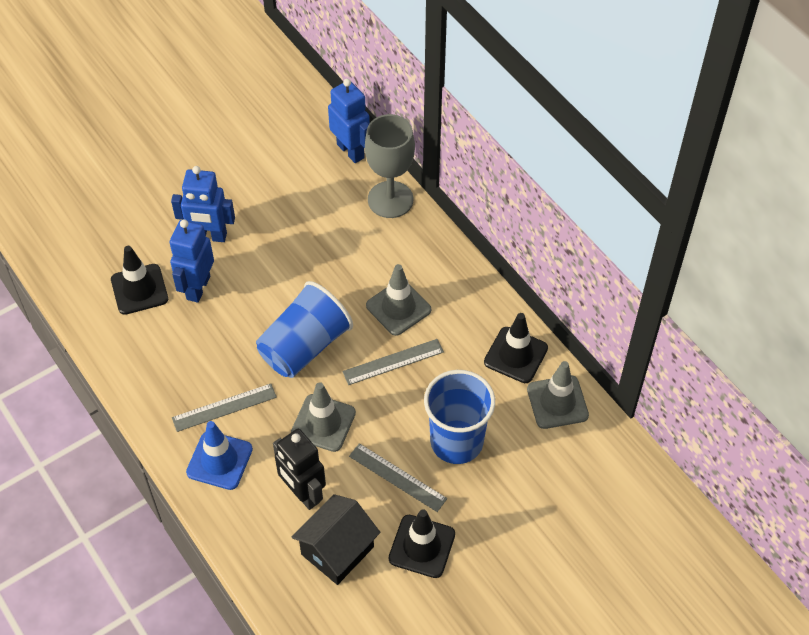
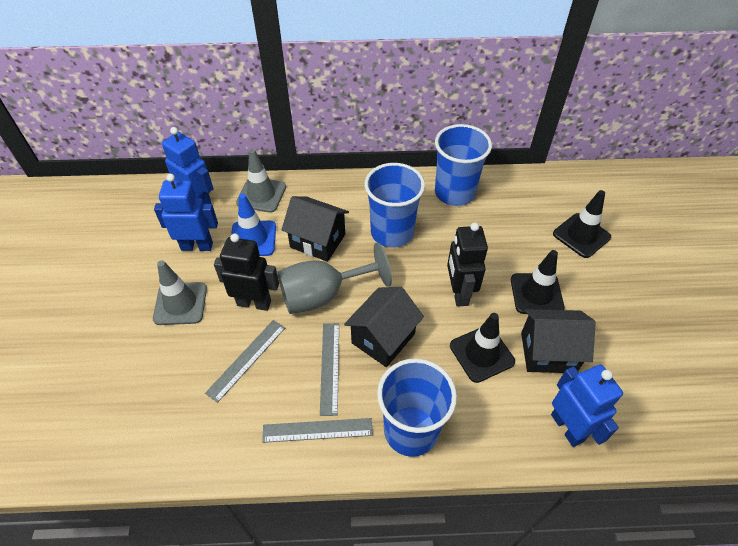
black house: 1 -> 3
black robot: 1 -> 2
blue cup: 2 -> 3
grey traffic cone: 3 -> 2

